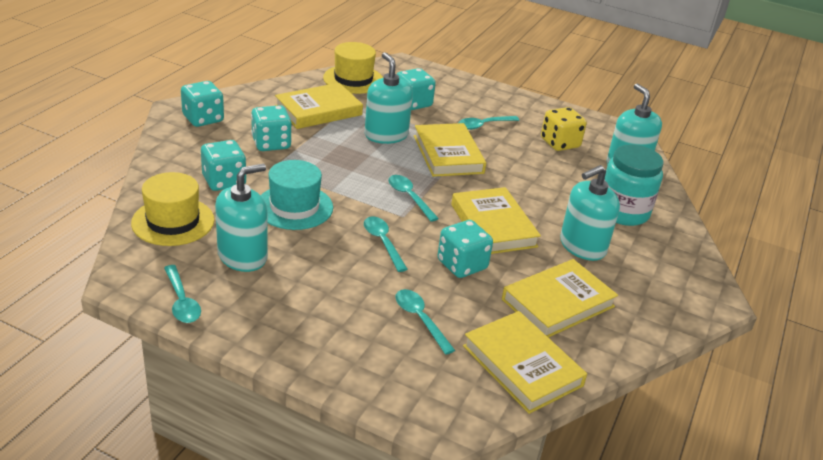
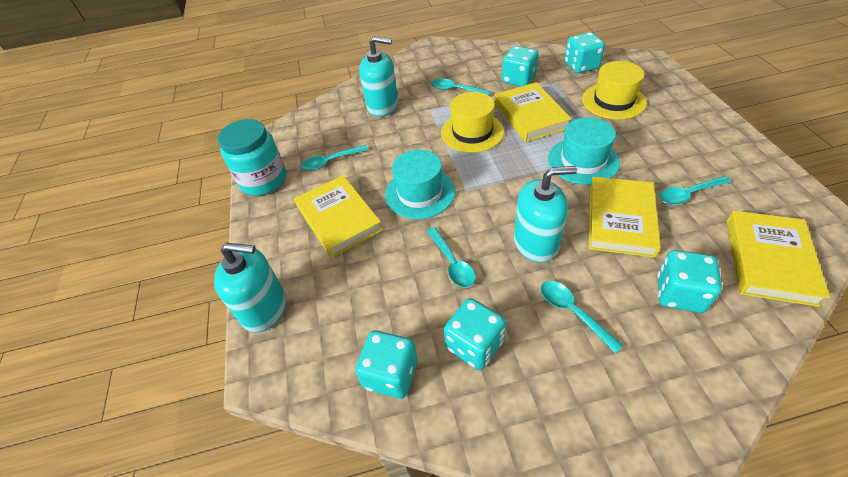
turquoise hat: 1 -> 2
turquoise soap dispenser: 4 -> 3
yellow book: 5 -> 4
yellow dice: 1 -> 0

